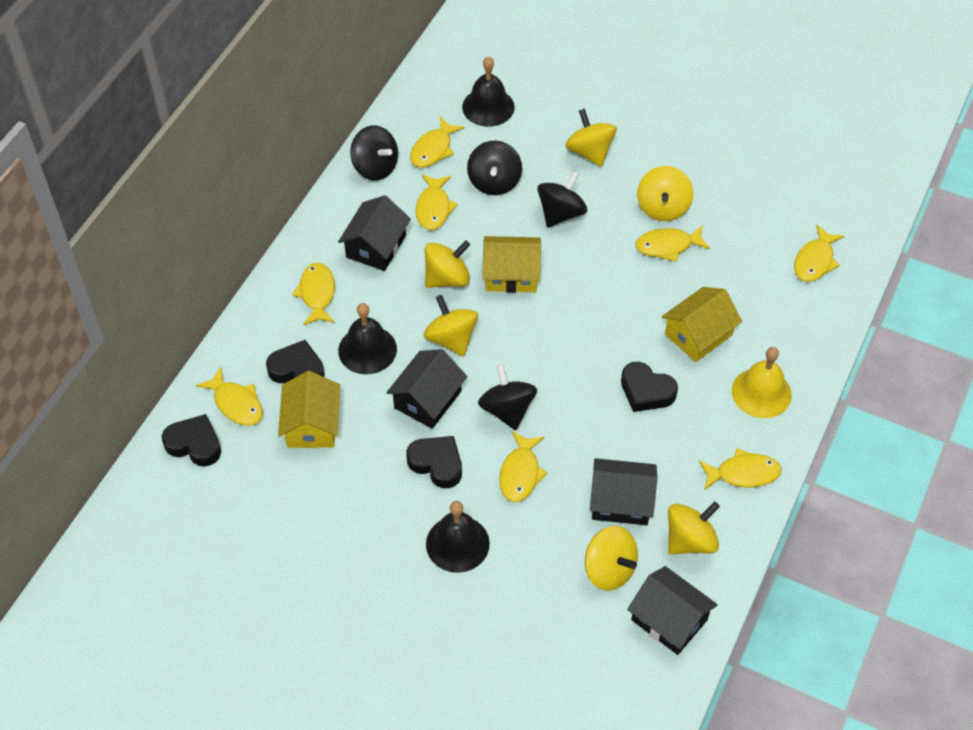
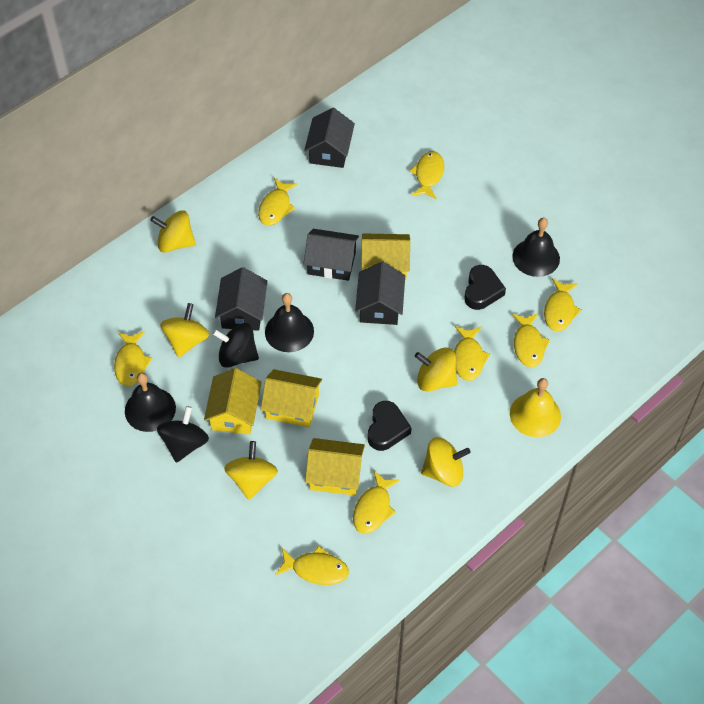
black heart: 4 -> 2
black spinning top: 4 -> 2
yellow house: 3 -> 4
yellow spinning top: 6 -> 5

